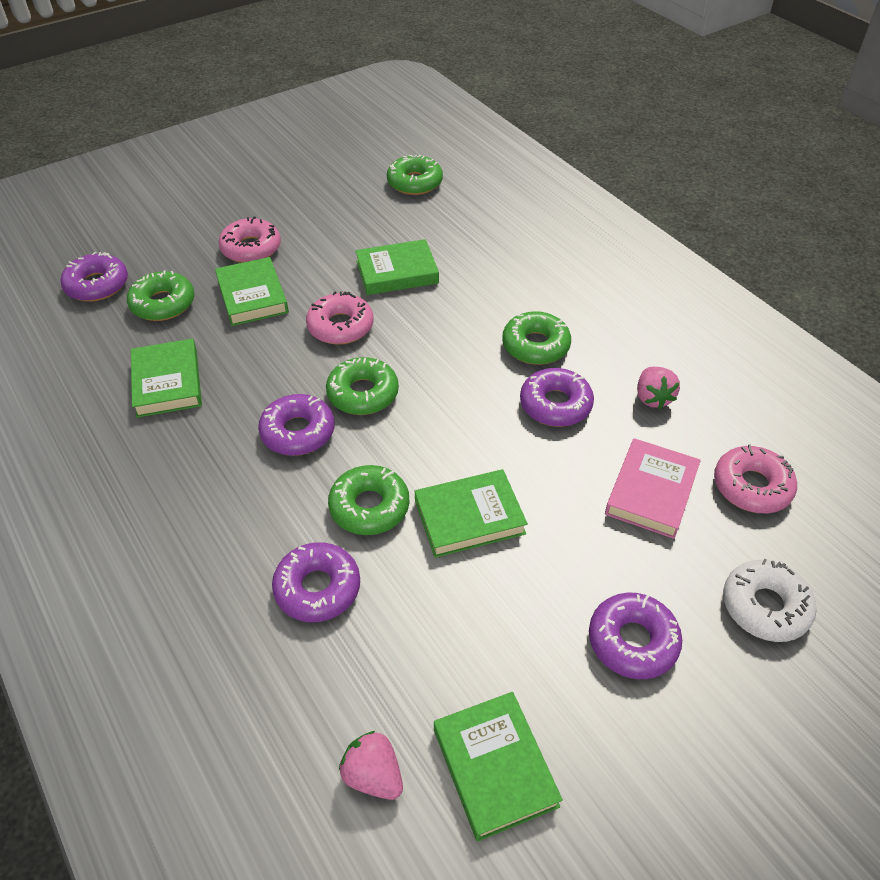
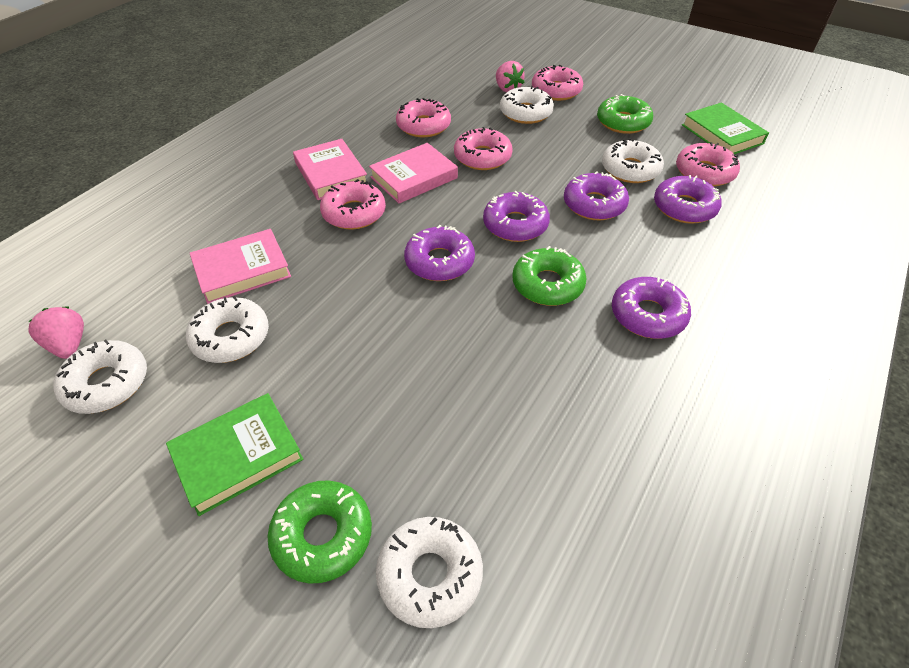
green book: 5 -> 2
green donut: 5 -> 3
pink book: 1 -> 3
pink donut: 3 -> 5
white donut: 1 -> 5

